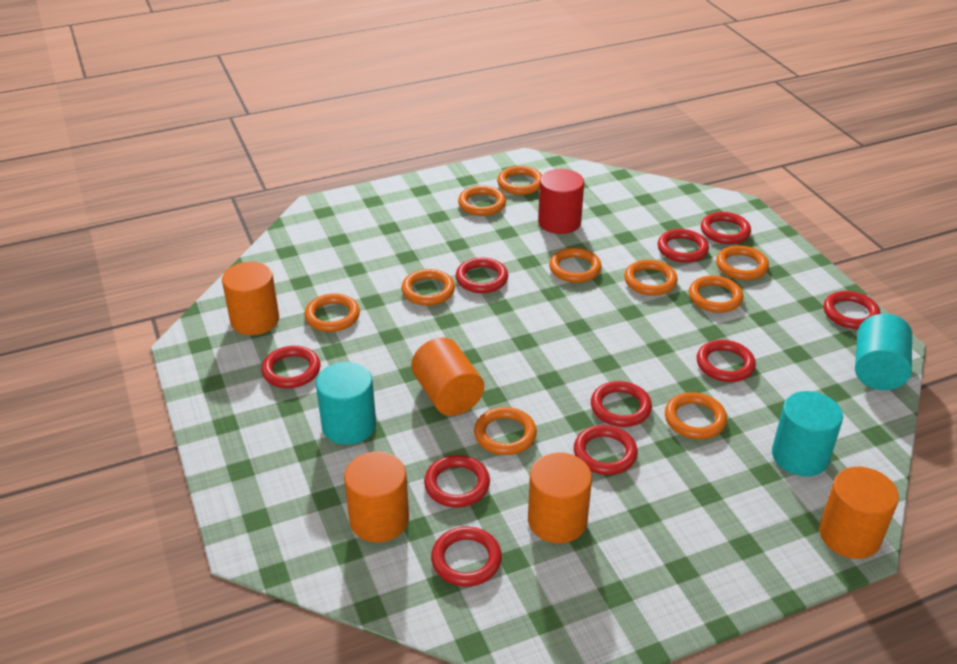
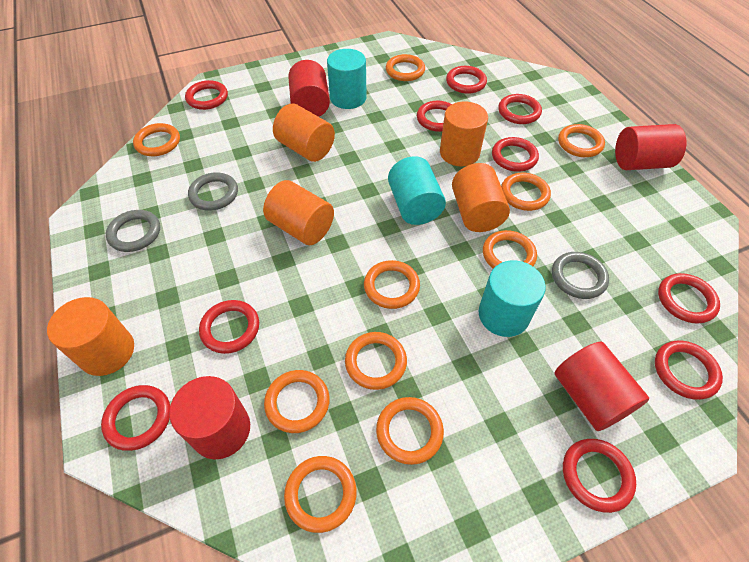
grey ring: 0 -> 3
red cylinder: 1 -> 4

